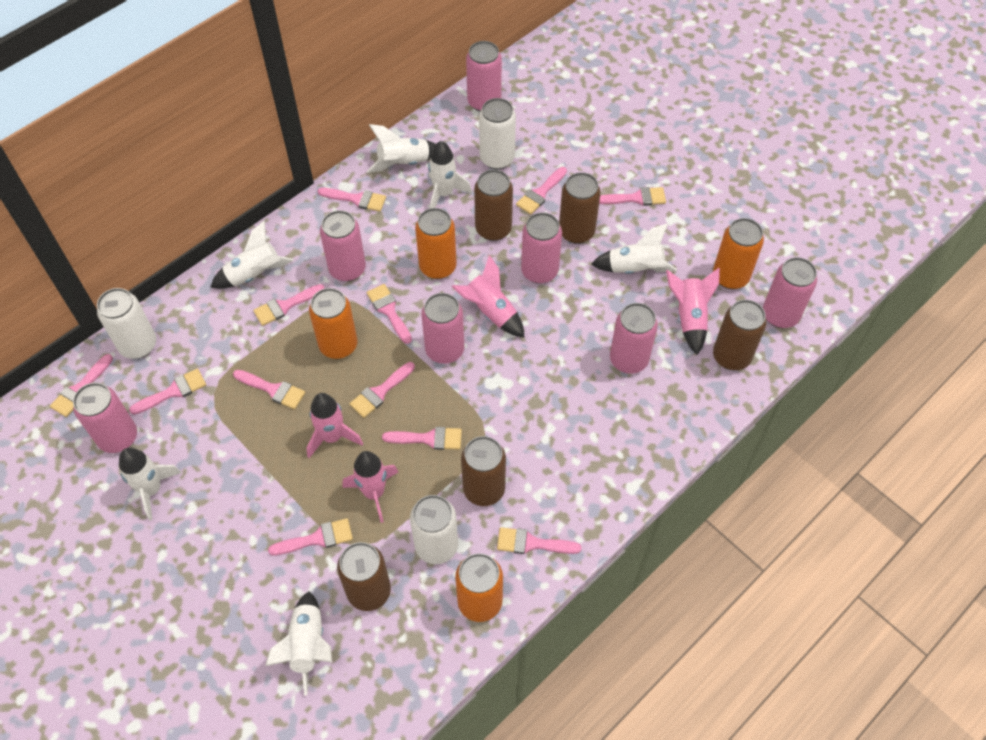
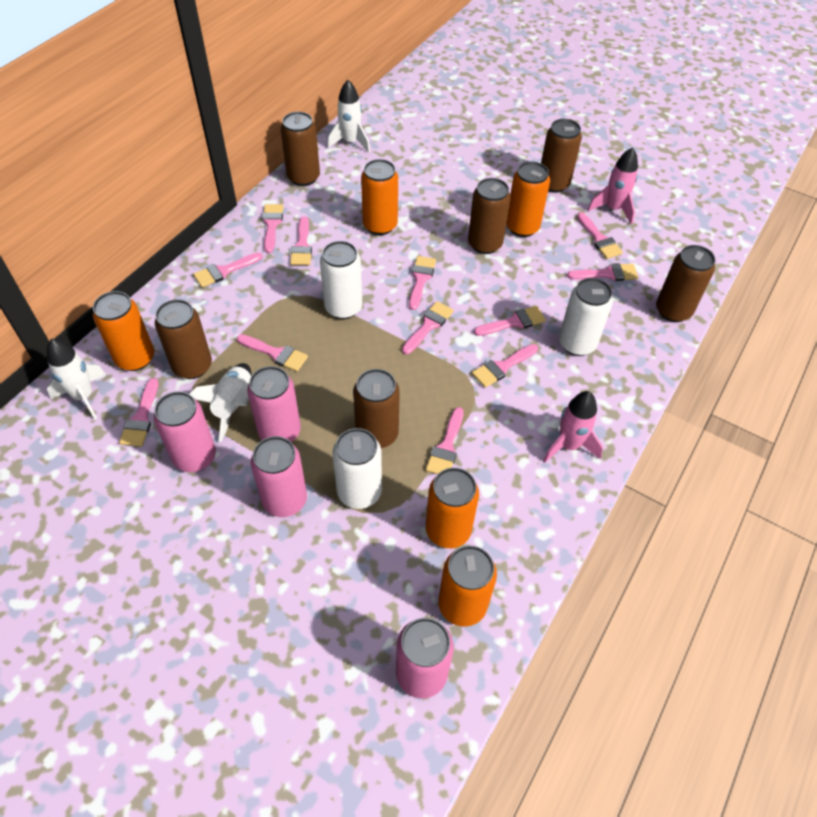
brown can: 5 -> 6
orange can: 4 -> 5
pink can: 7 -> 4
pink rocket: 4 -> 2
white rocket: 6 -> 3

